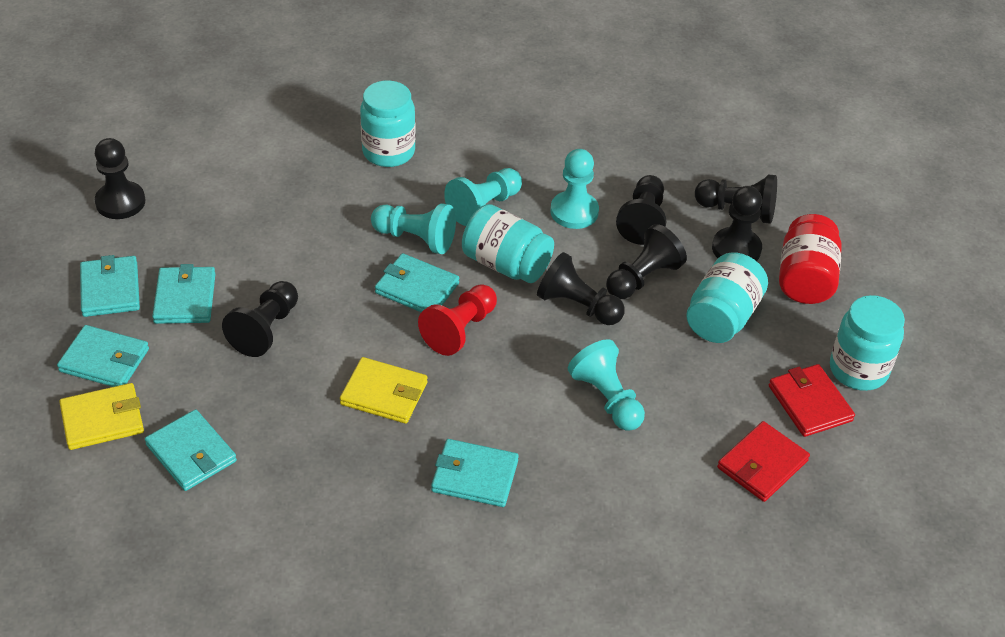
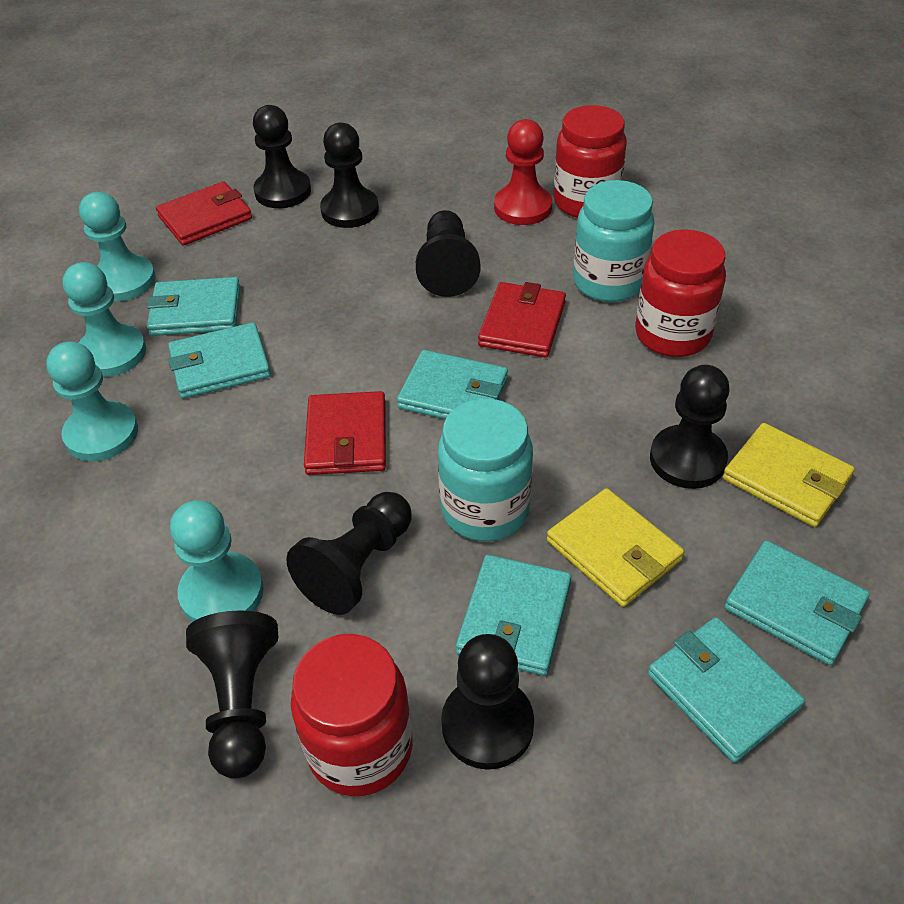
red jar: 1 -> 3
red wallet: 2 -> 3
turquoise jar: 4 -> 2

